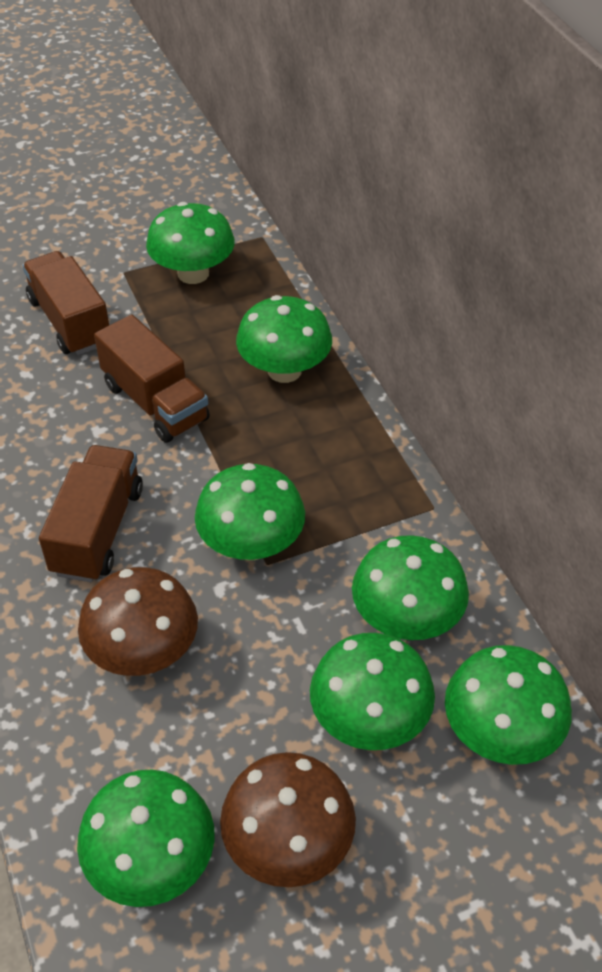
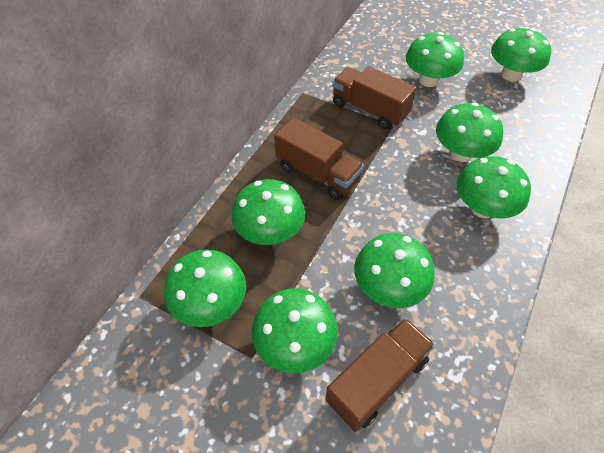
brown mushroom: 2 -> 0
green mushroom: 7 -> 8

